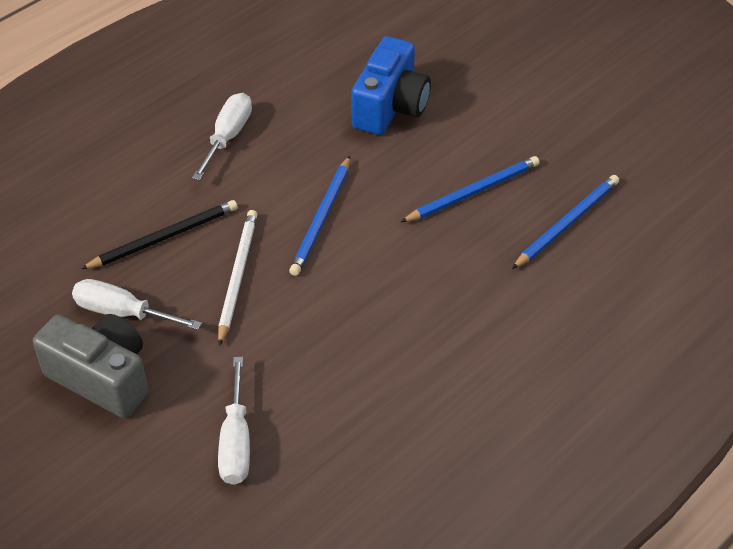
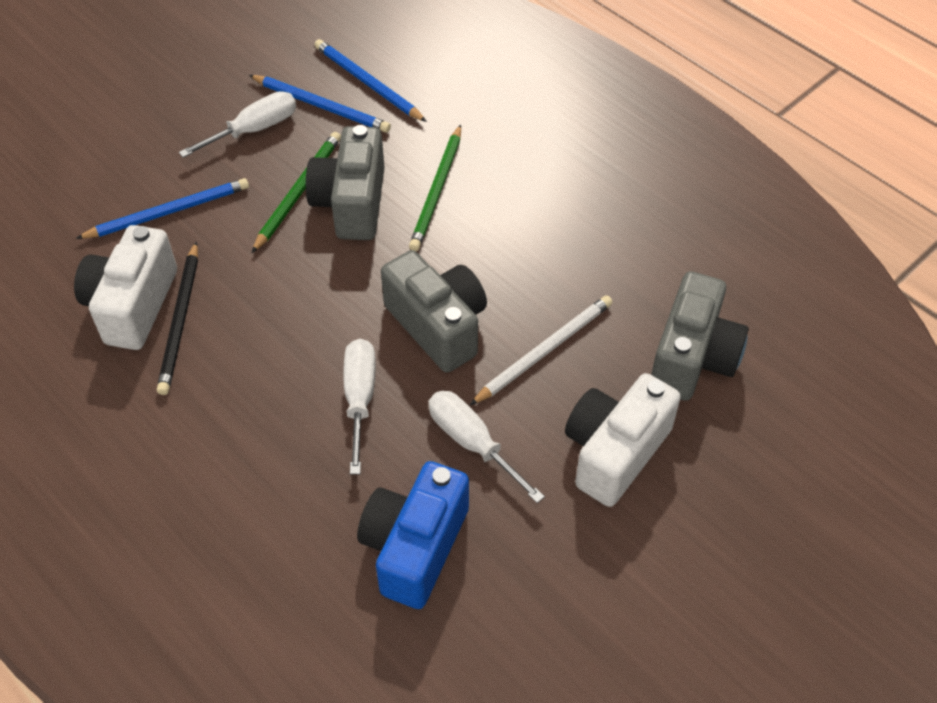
green pencil: 0 -> 2
grey camera: 1 -> 3
white camera: 0 -> 2

